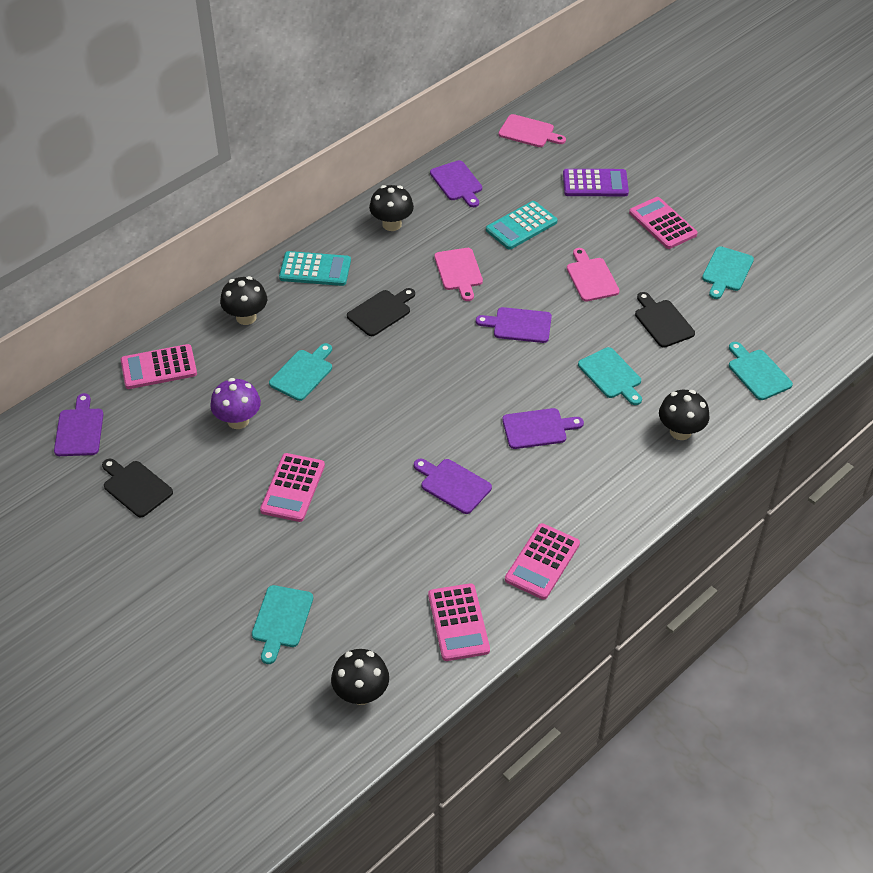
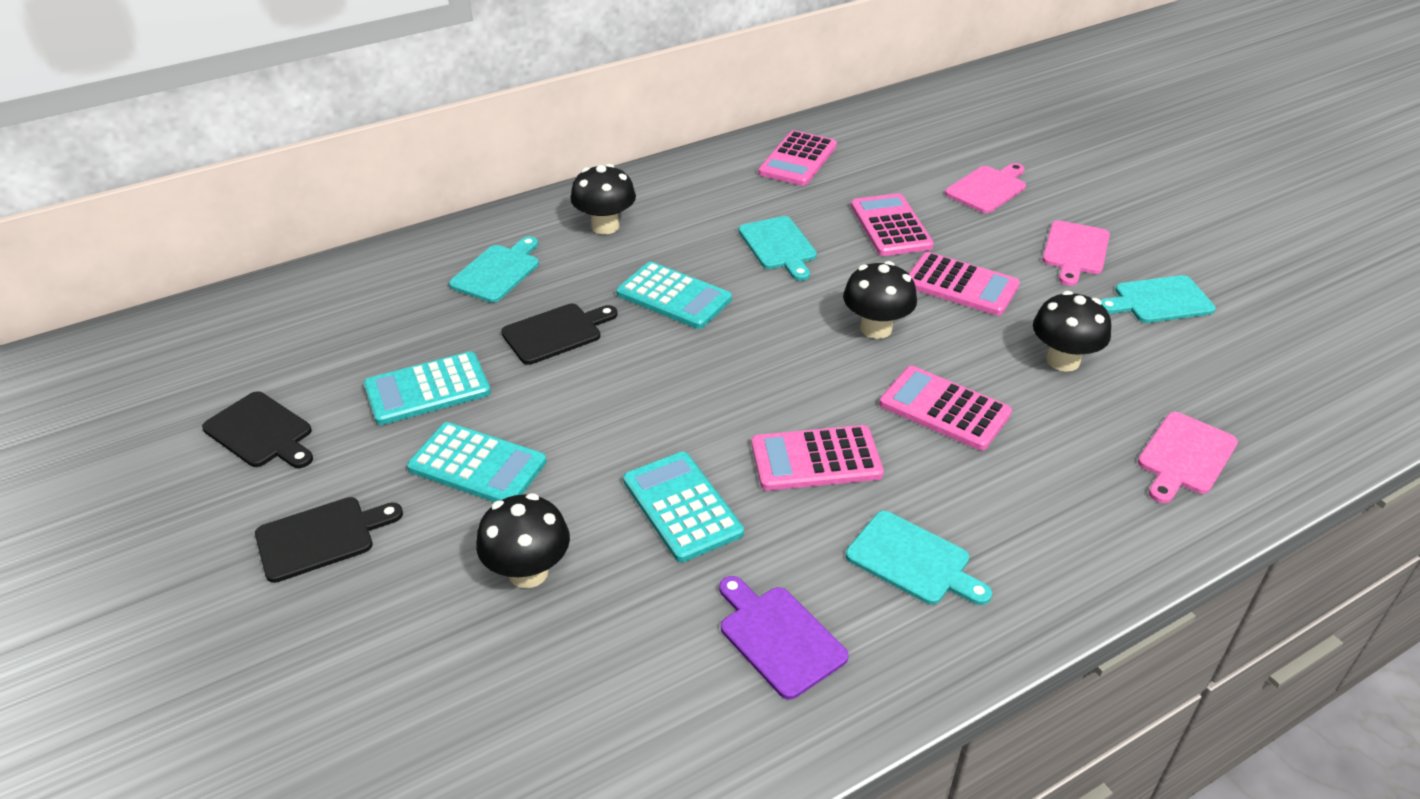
purple calculator: 1 -> 0
purple cutting board: 5 -> 1
purple mushroom: 1 -> 0
turquoise calculator: 2 -> 4
turquoise cutting board: 5 -> 4

